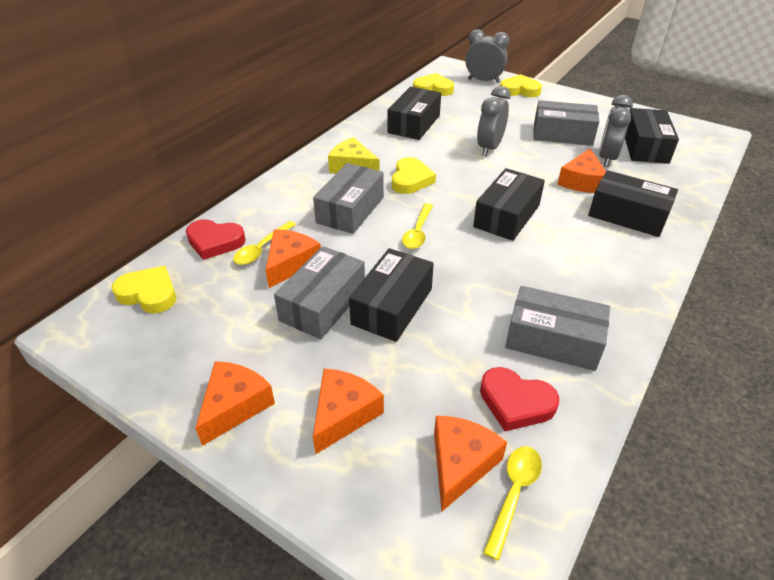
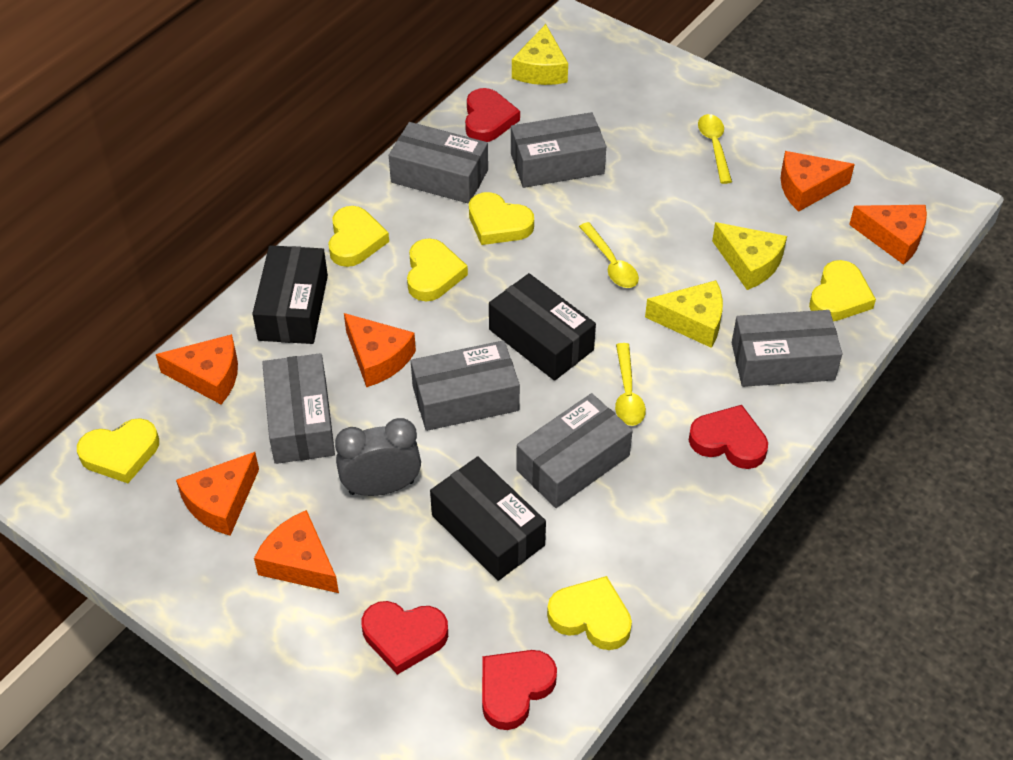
black box: 5 -> 3
grey box: 4 -> 6
grey clock: 3 -> 1
orange cheese: 5 -> 6
red heart: 2 -> 4
yellow cheese: 1 -> 3
yellow heart: 4 -> 6

